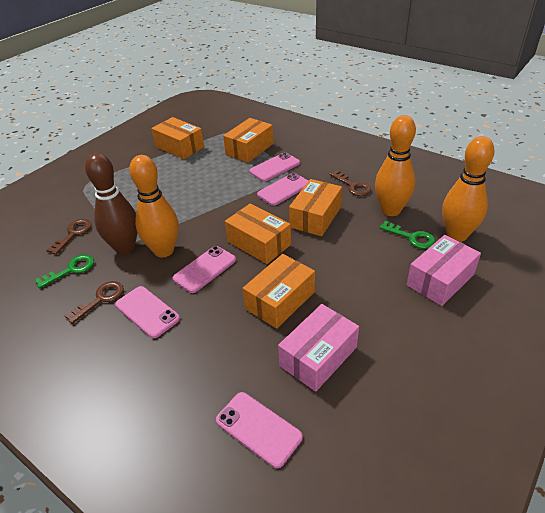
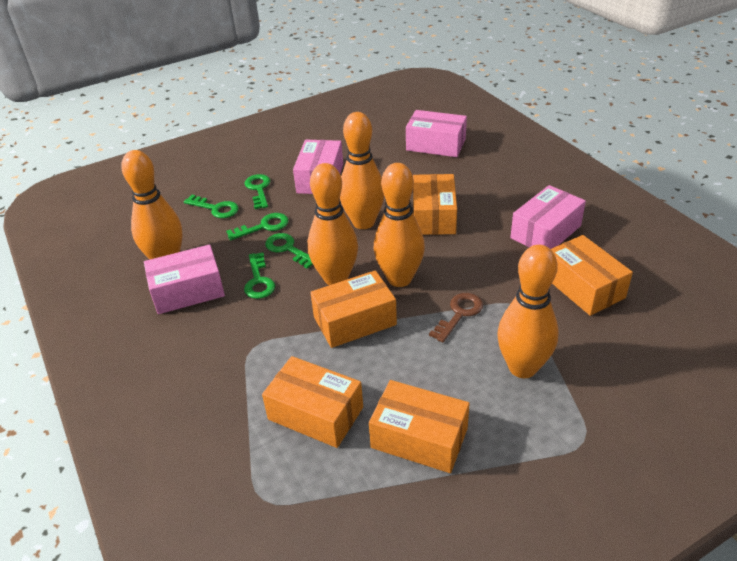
brown bowling pin: 1 -> 0
brown key: 3 -> 1
green key: 2 -> 5
orange bowling pin: 3 -> 5
pink box: 2 -> 4
pink phone: 5 -> 0

